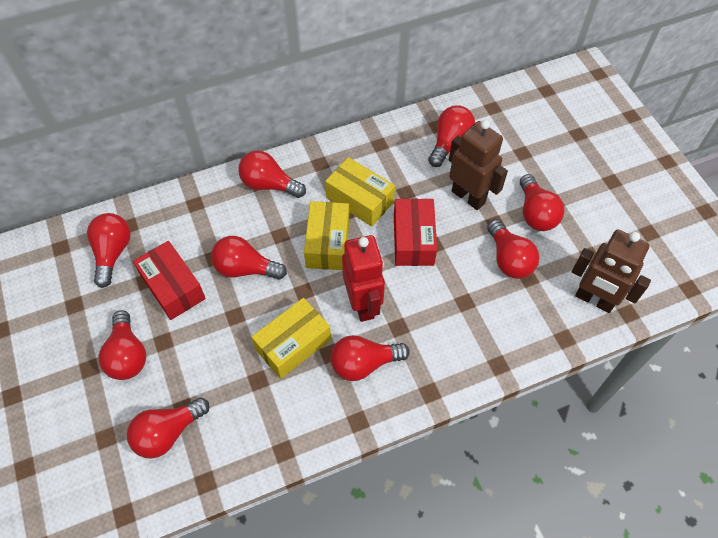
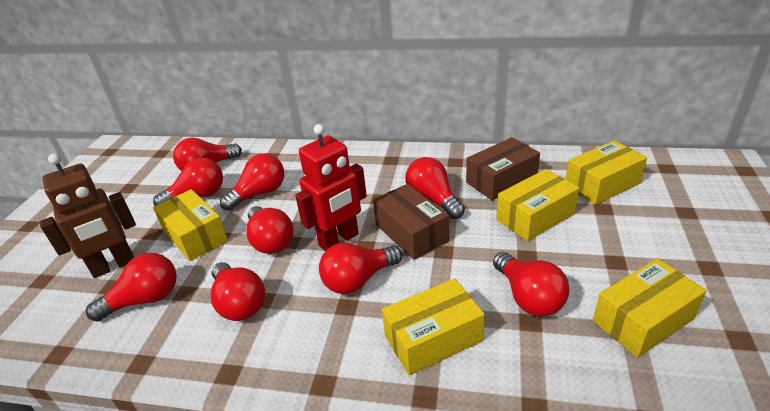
brown box: 0 -> 2
brown robot: 2 -> 1
red box: 2 -> 0
yellow box: 3 -> 5

